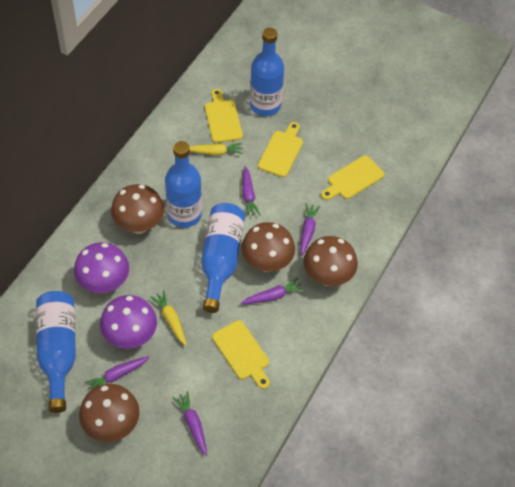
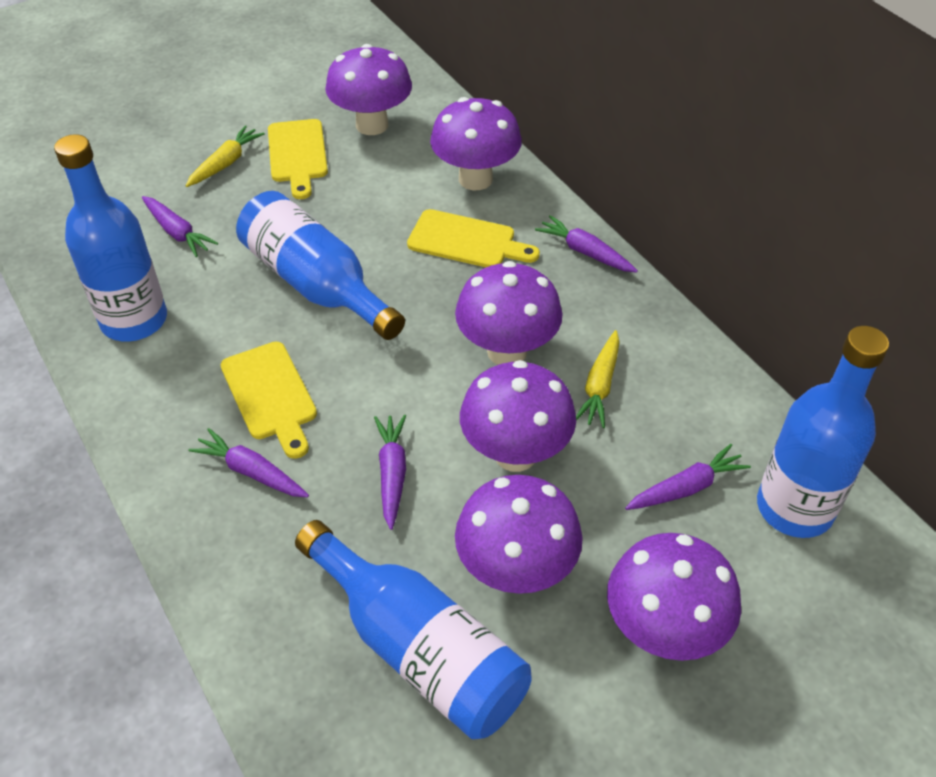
brown mushroom: 4 -> 0
purple mushroom: 2 -> 6
yellow cutting board: 4 -> 3

